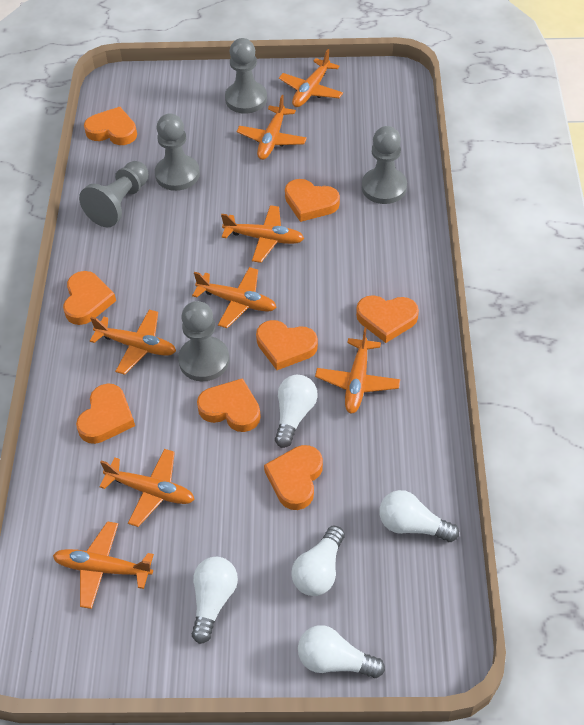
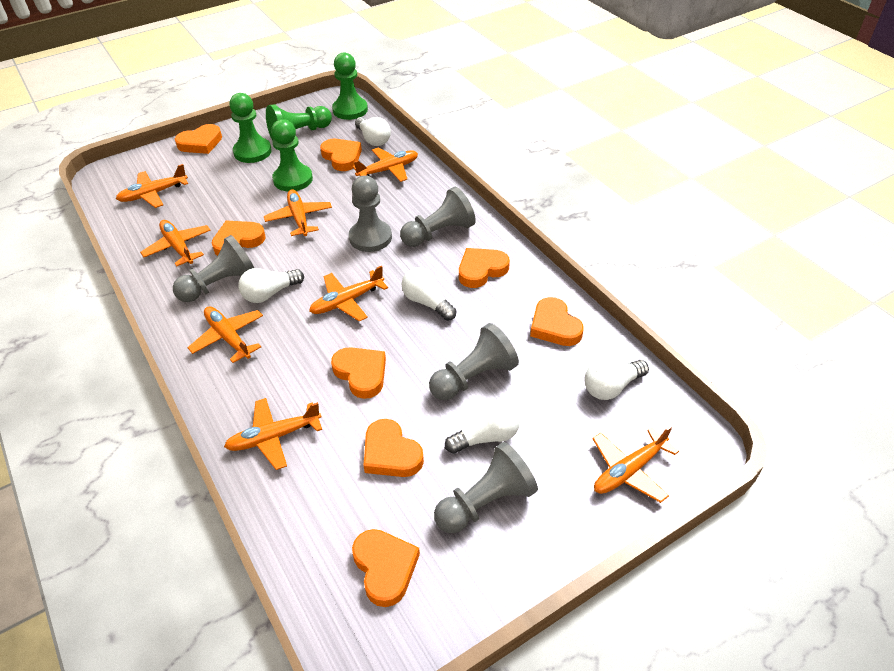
green pawn: 0 -> 4

